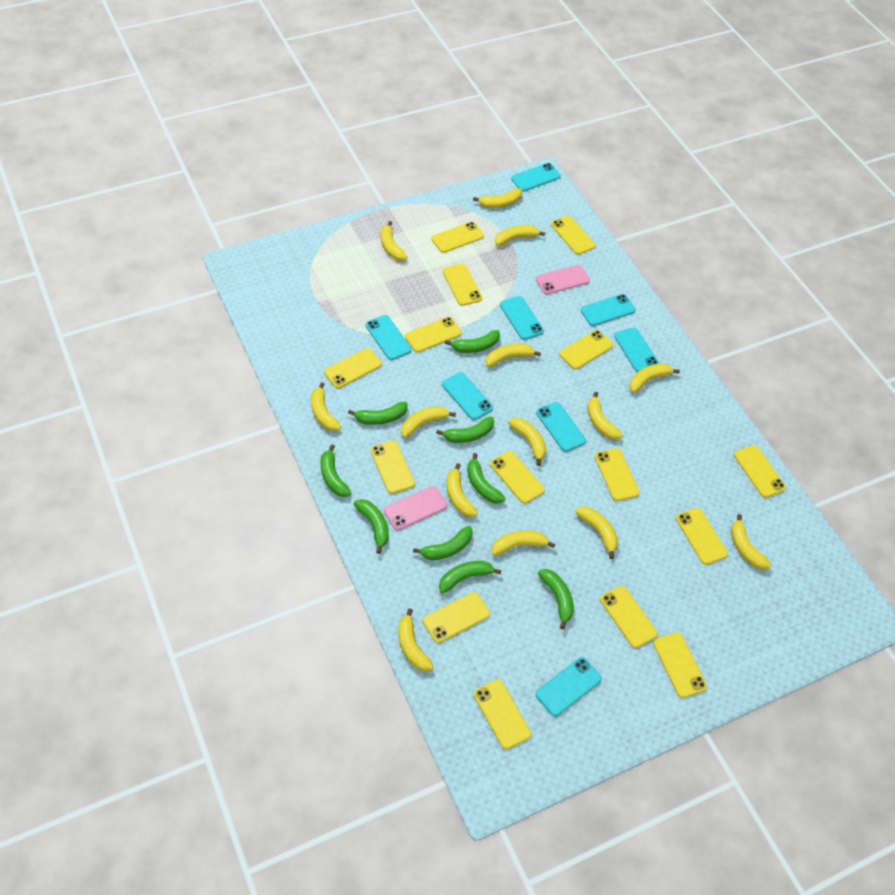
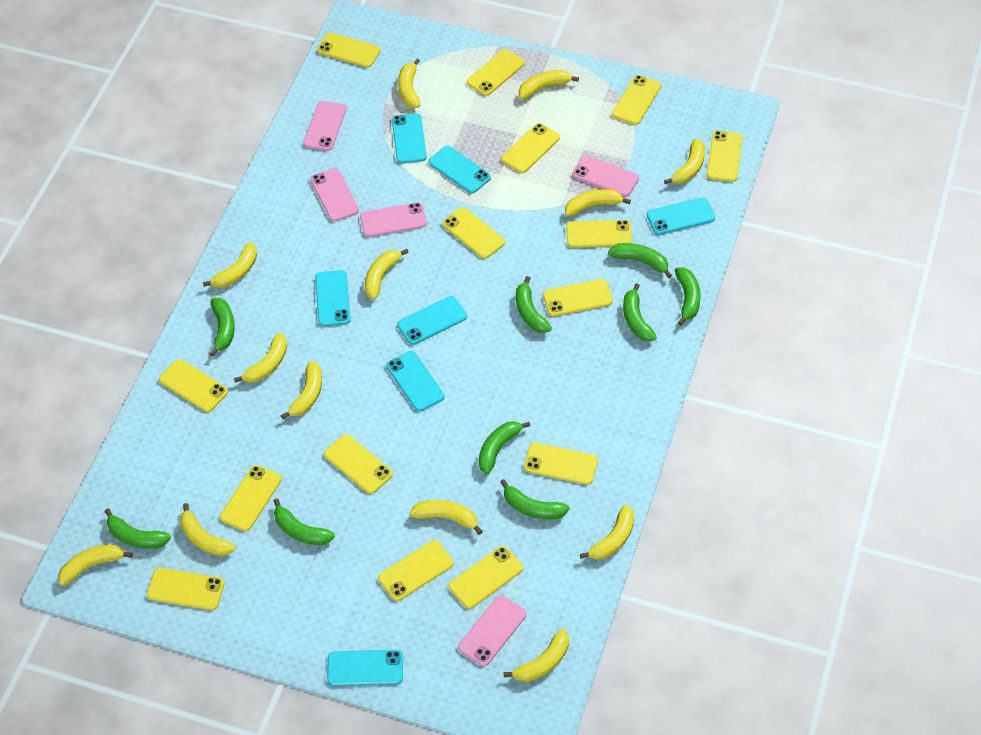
pink phone: 2 -> 5
turquoise phone: 8 -> 7
yellow banana: 14 -> 13

